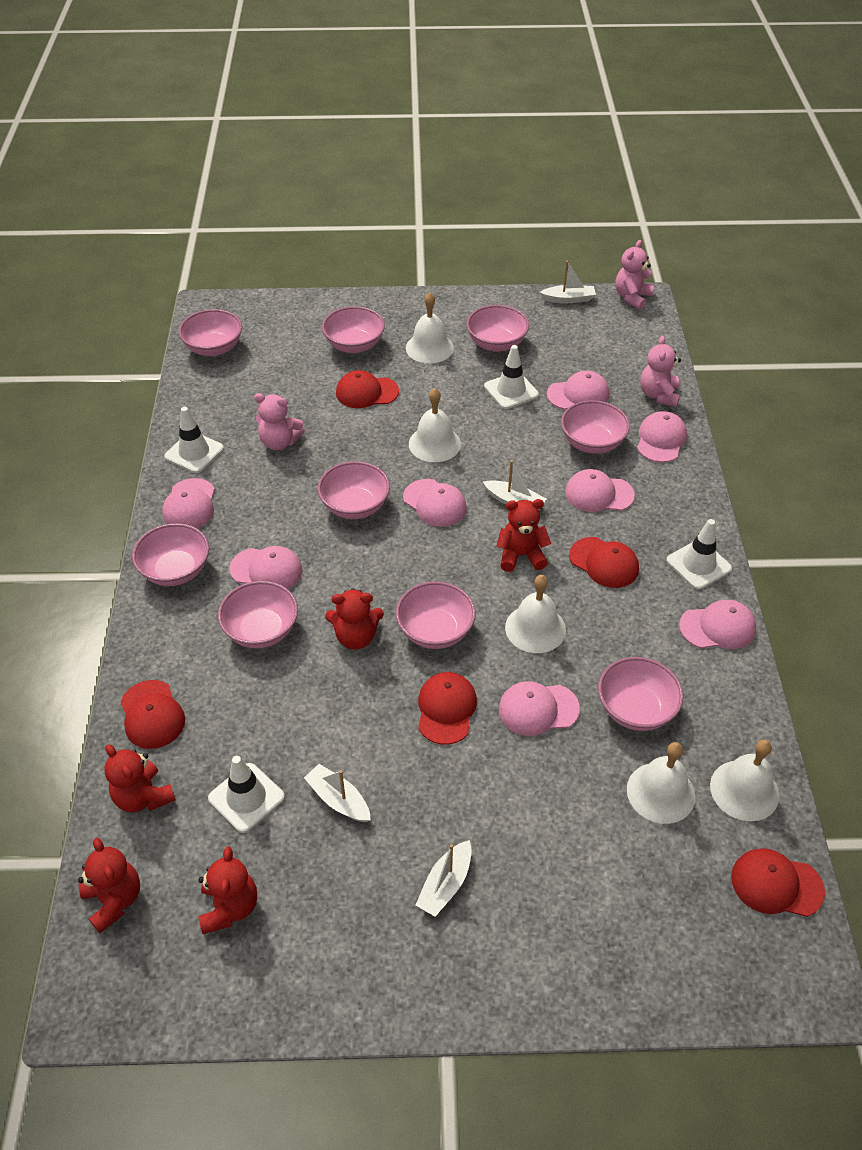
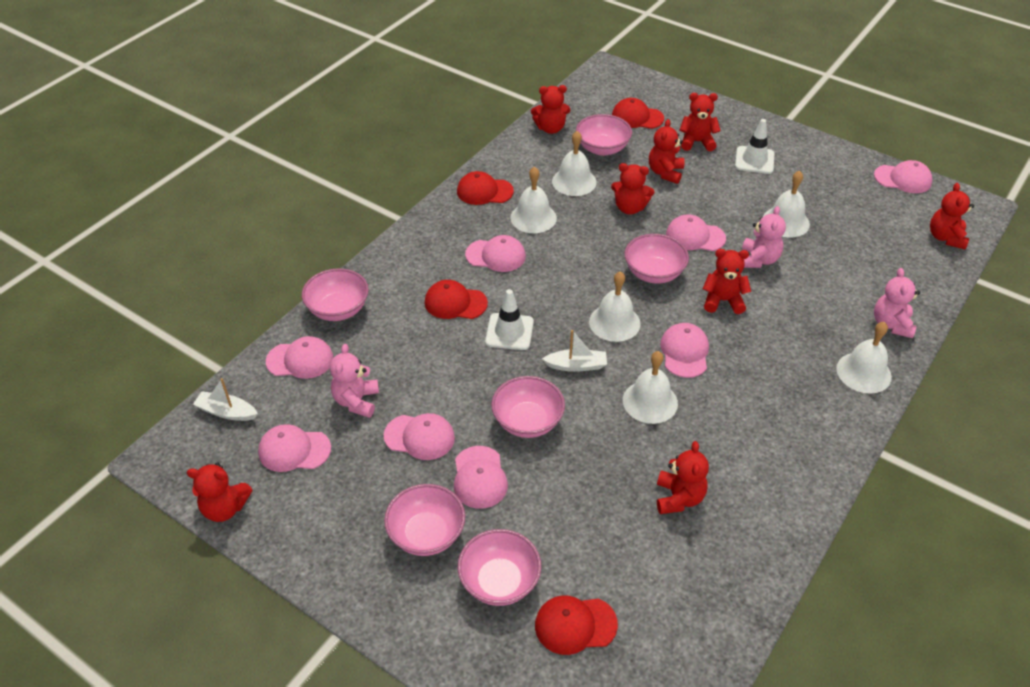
pink bowl: 9 -> 6
red cap: 5 -> 4
red teddy bear: 5 -> 8
white bell: 5 -> 6
white boat: 4 -> 2
white traffic cone: 4 -> 2

